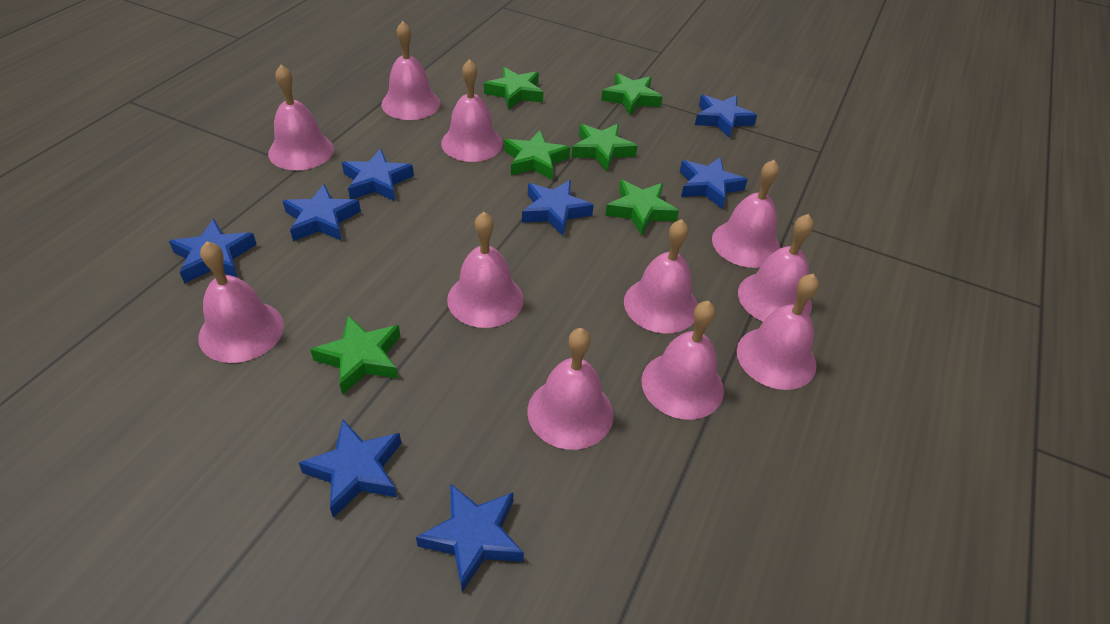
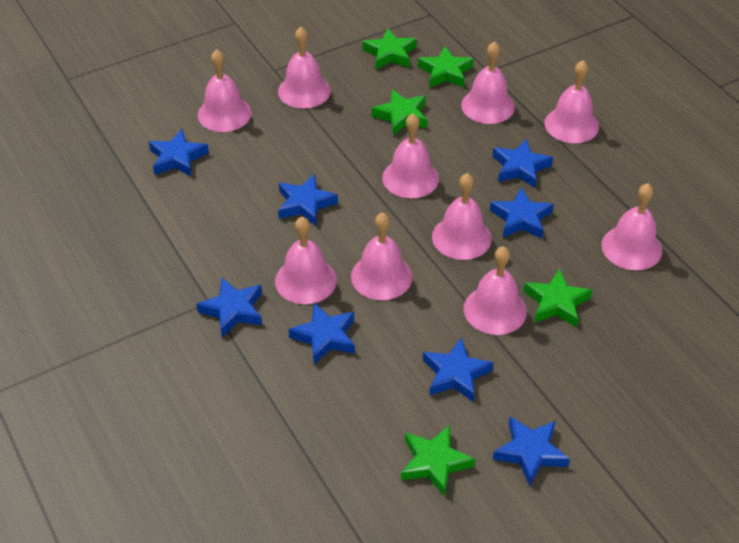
green star: 6 -> 5
pink bell: 11 -> 10

